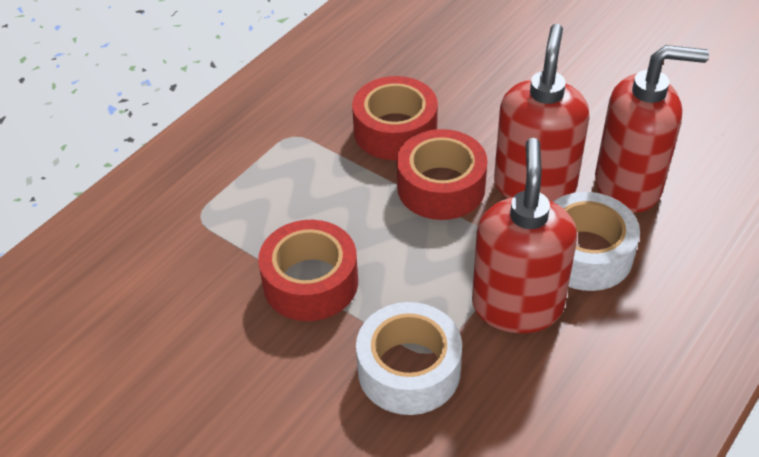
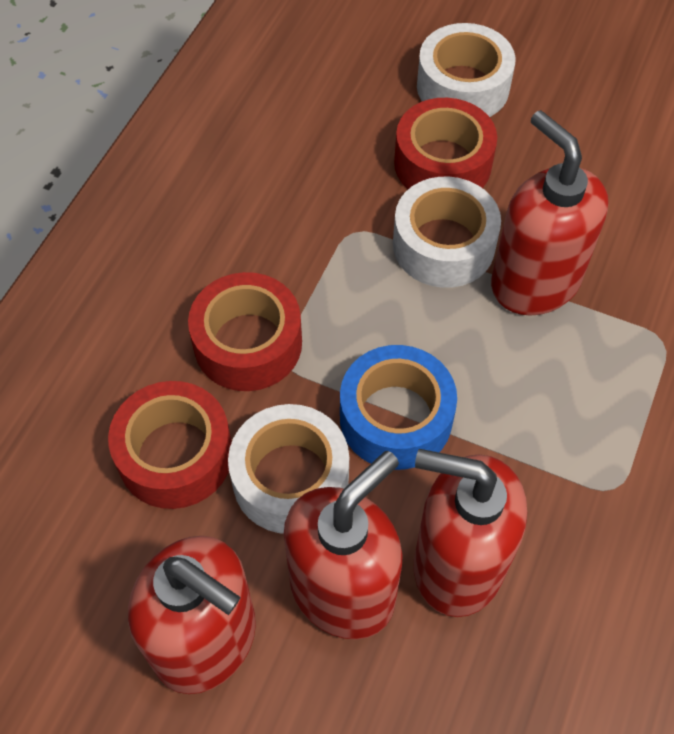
blue tape: 0 -> 1
red soap dispenser: 3 -> 4
white tape: 2 -> 3

